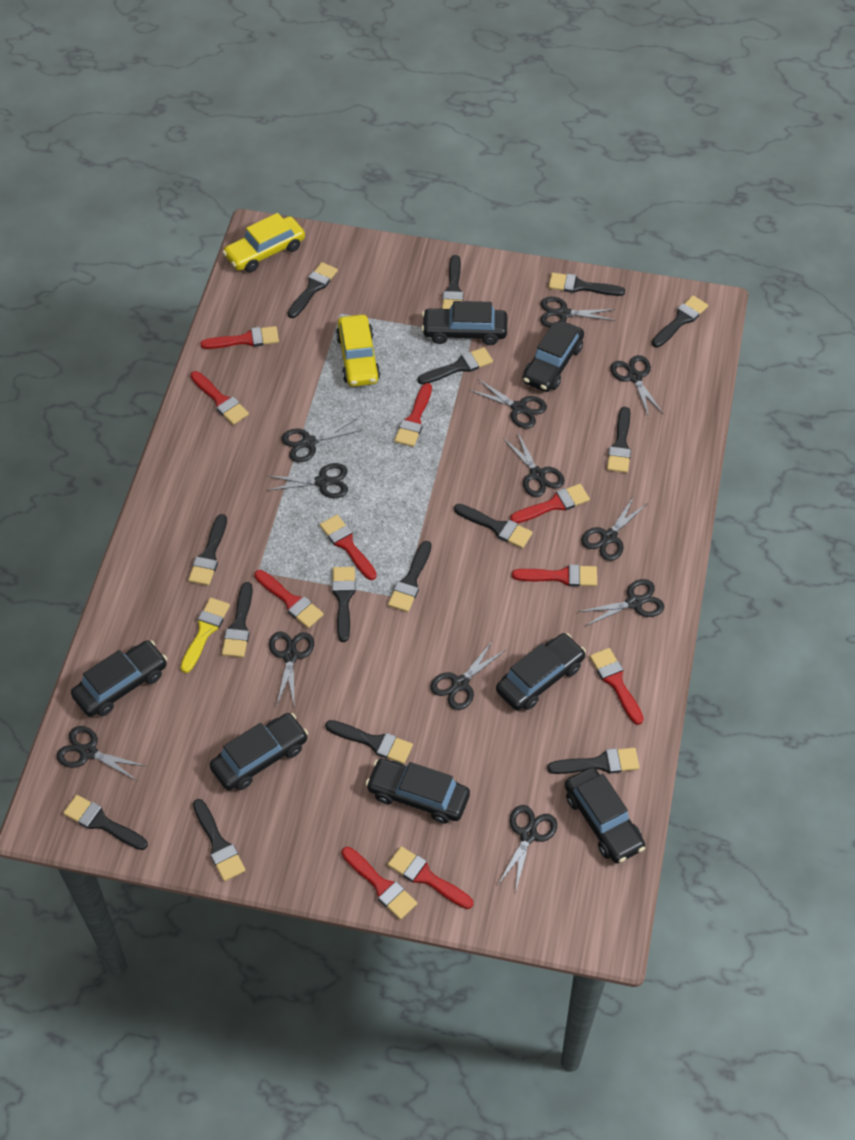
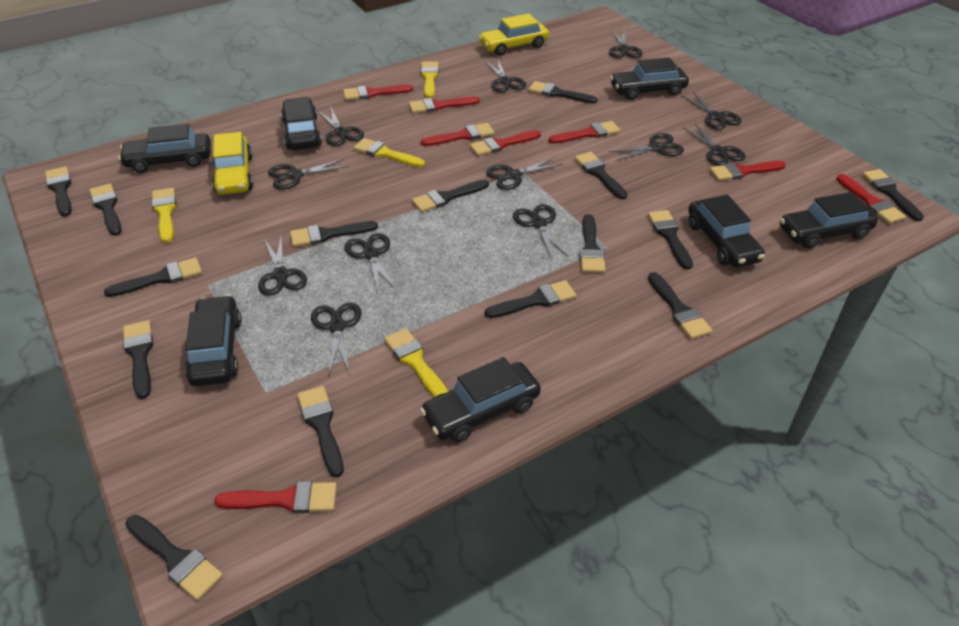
red brush: 10 -> 8
yellow brush: 1 -> 4

